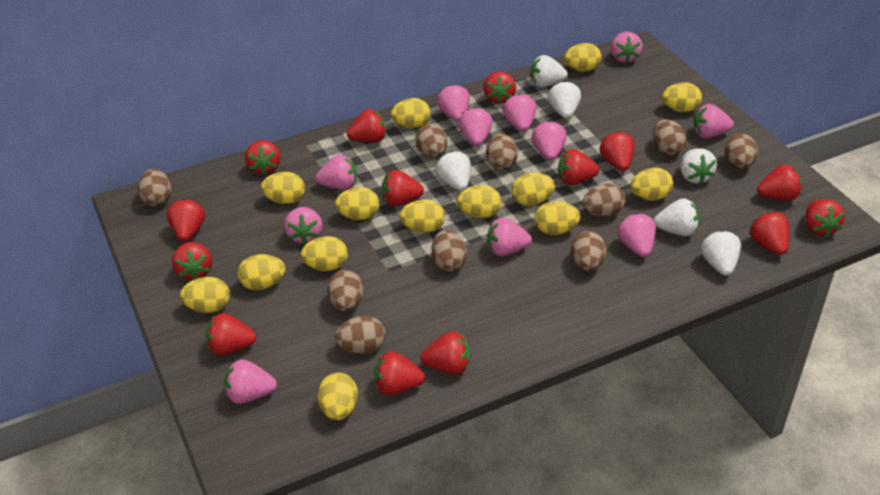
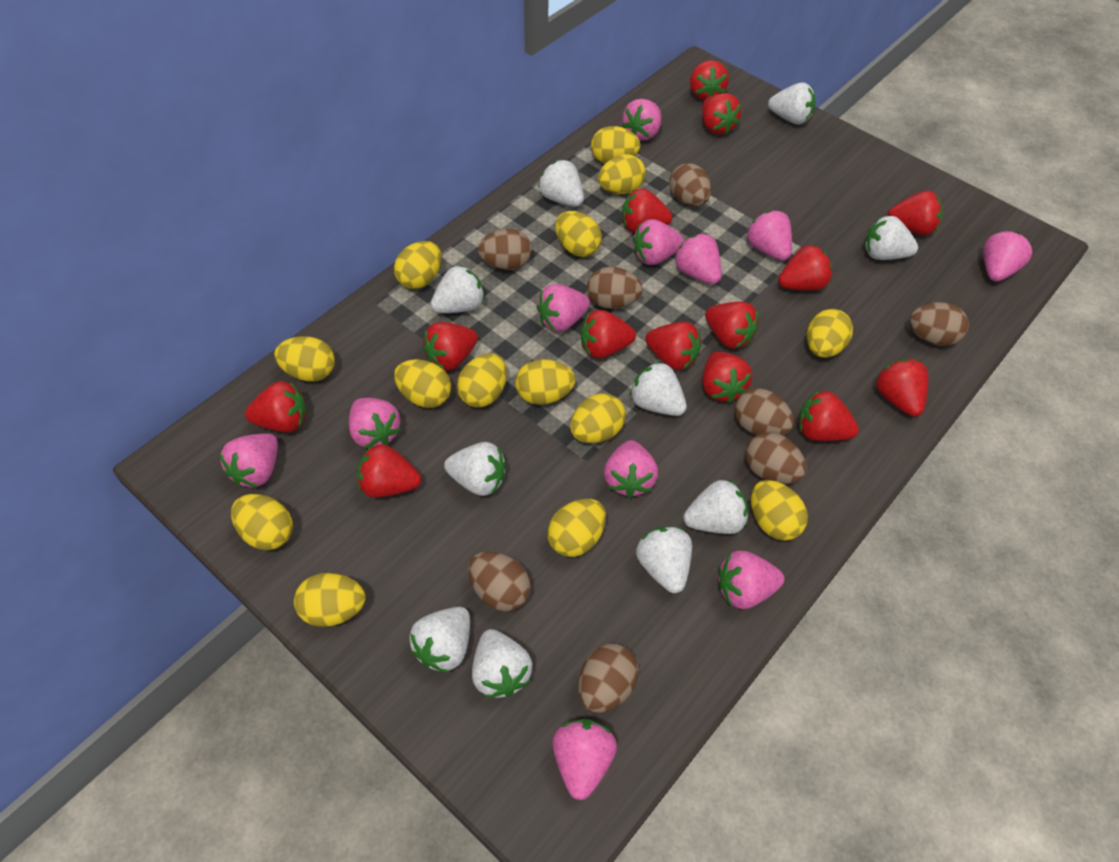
brown egg: 10 -> 8
white strawberry: 6 -> 10

